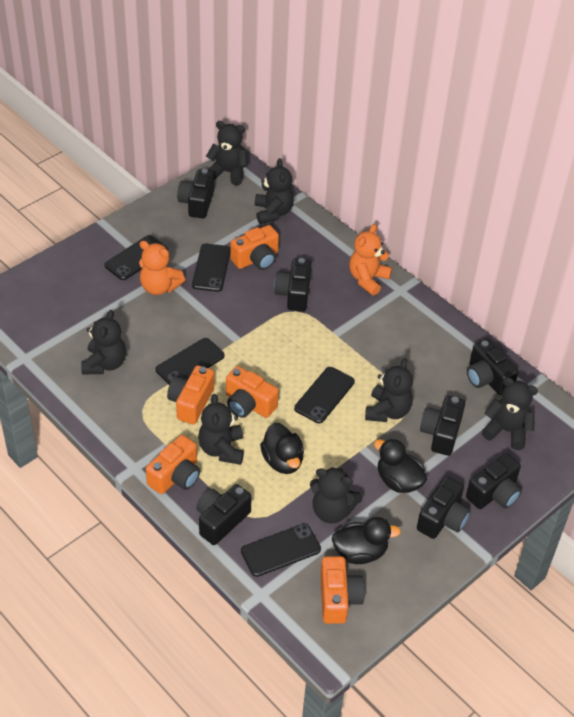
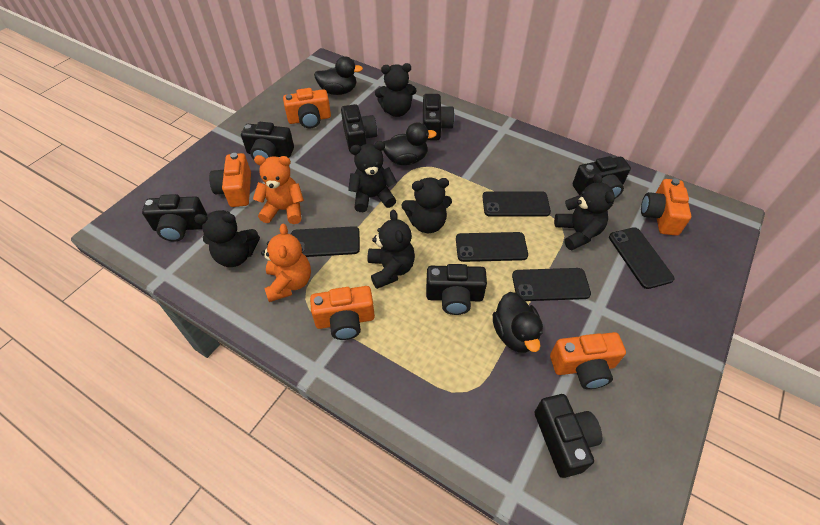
black teddy bear: 7 -> 6

